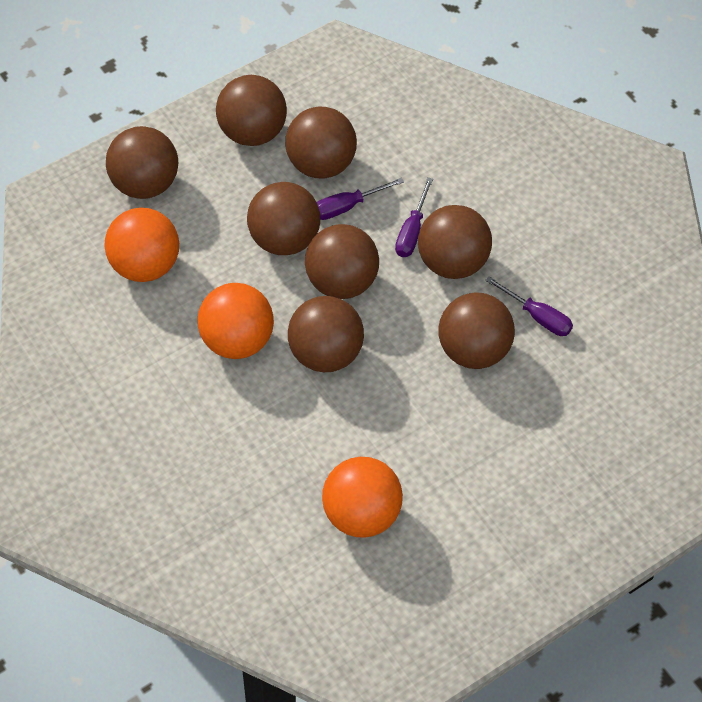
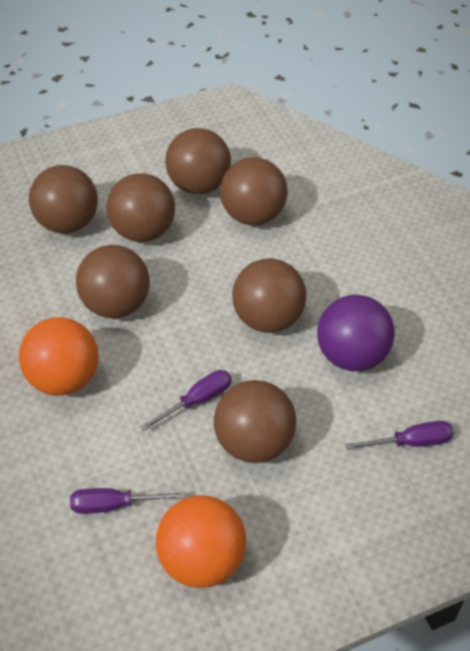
brown ball: 8 -> 7
orange ball: 3 -> 2
purple ball: 0 -> 1

